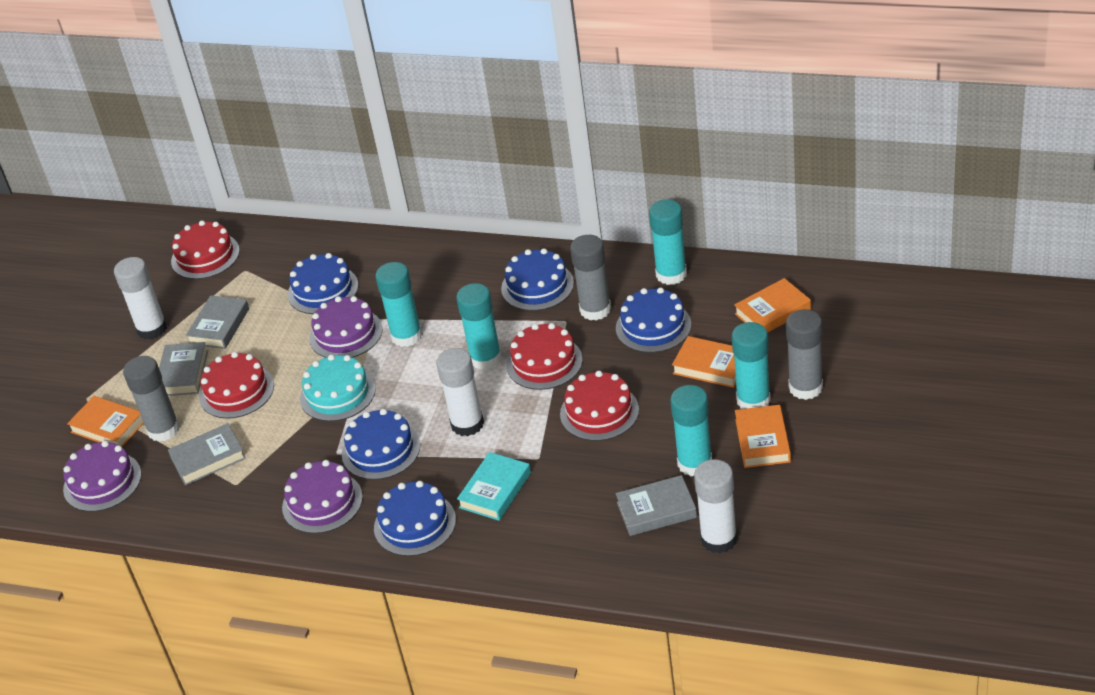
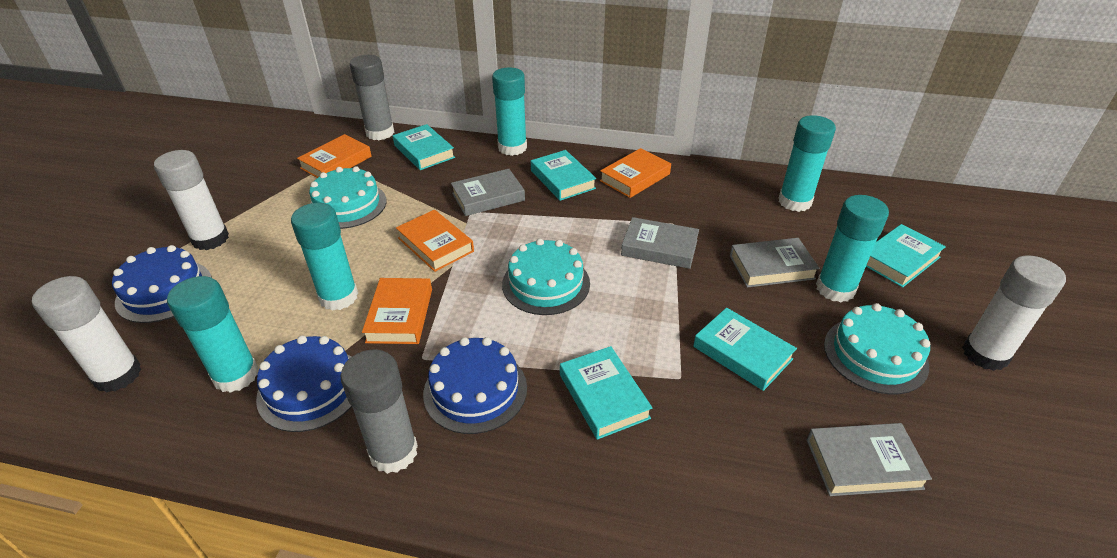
blue cake: 5 -> 3
grey glue stick: 3 -> 2
purple cake: 3 -> 0
red cake: 4 -> 0
turquoise book: 1 -> 5
turquoise cake: 1 -> 3

